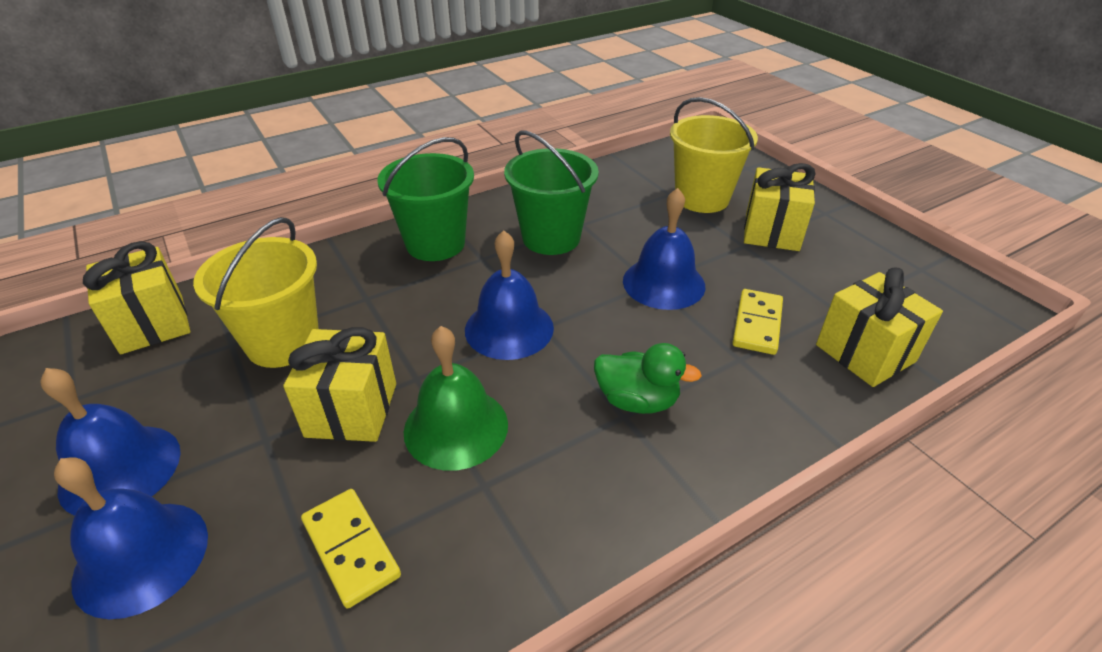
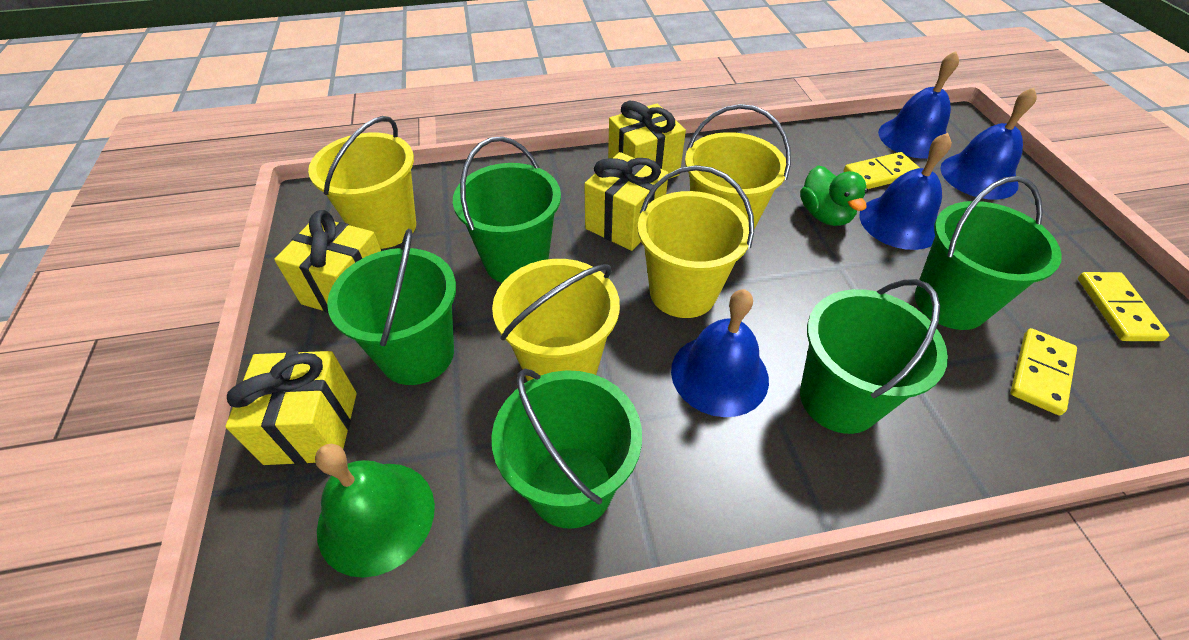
green bucket: 2 -> 5
yellow bucket: 2 -> 4
yellow domino: 2 -> 3

